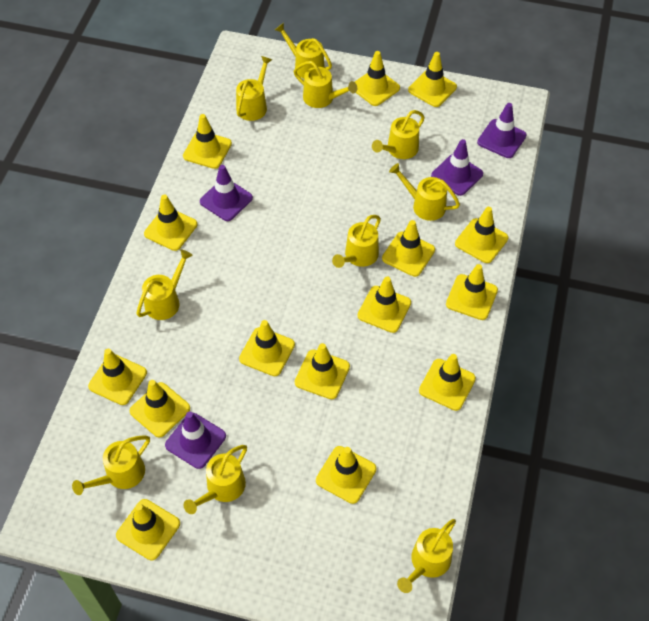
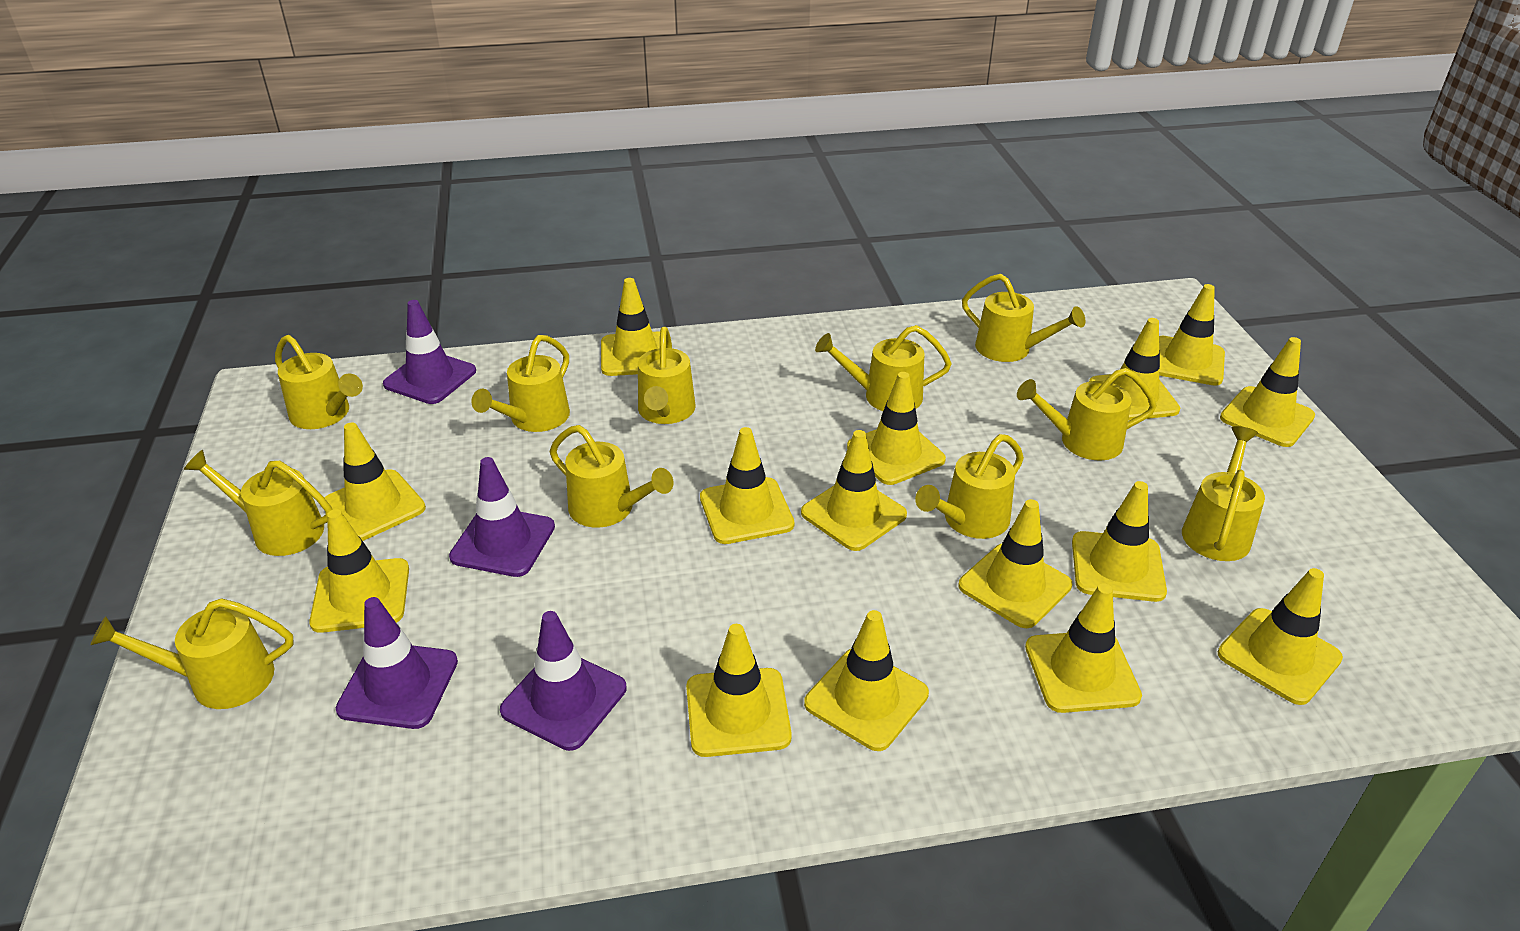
yellow watering can: 10 -> 11

